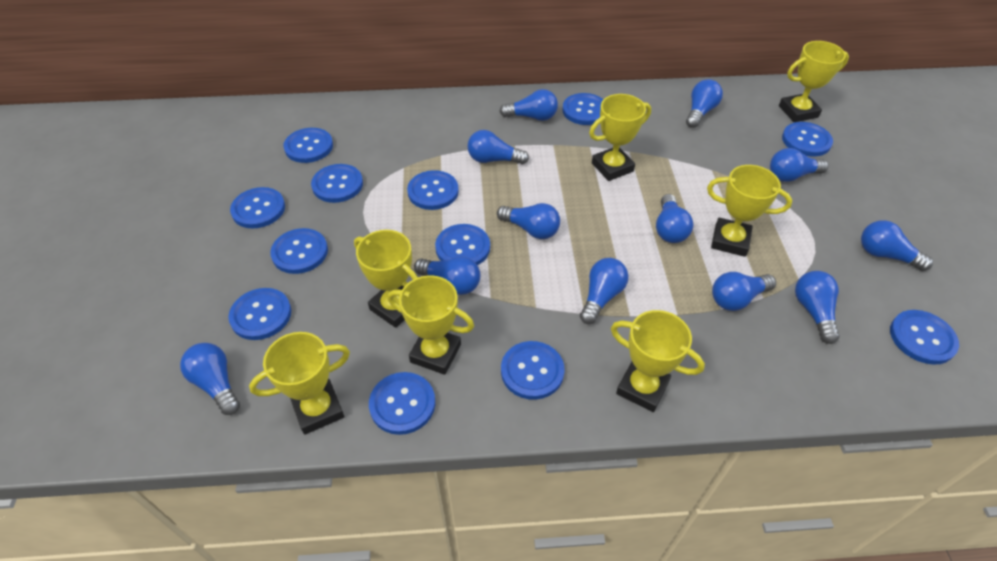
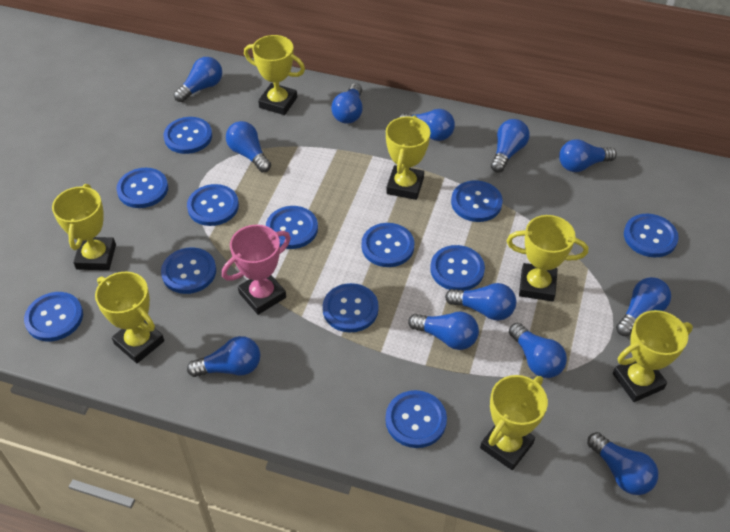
pink trophy: 0 -> 1

